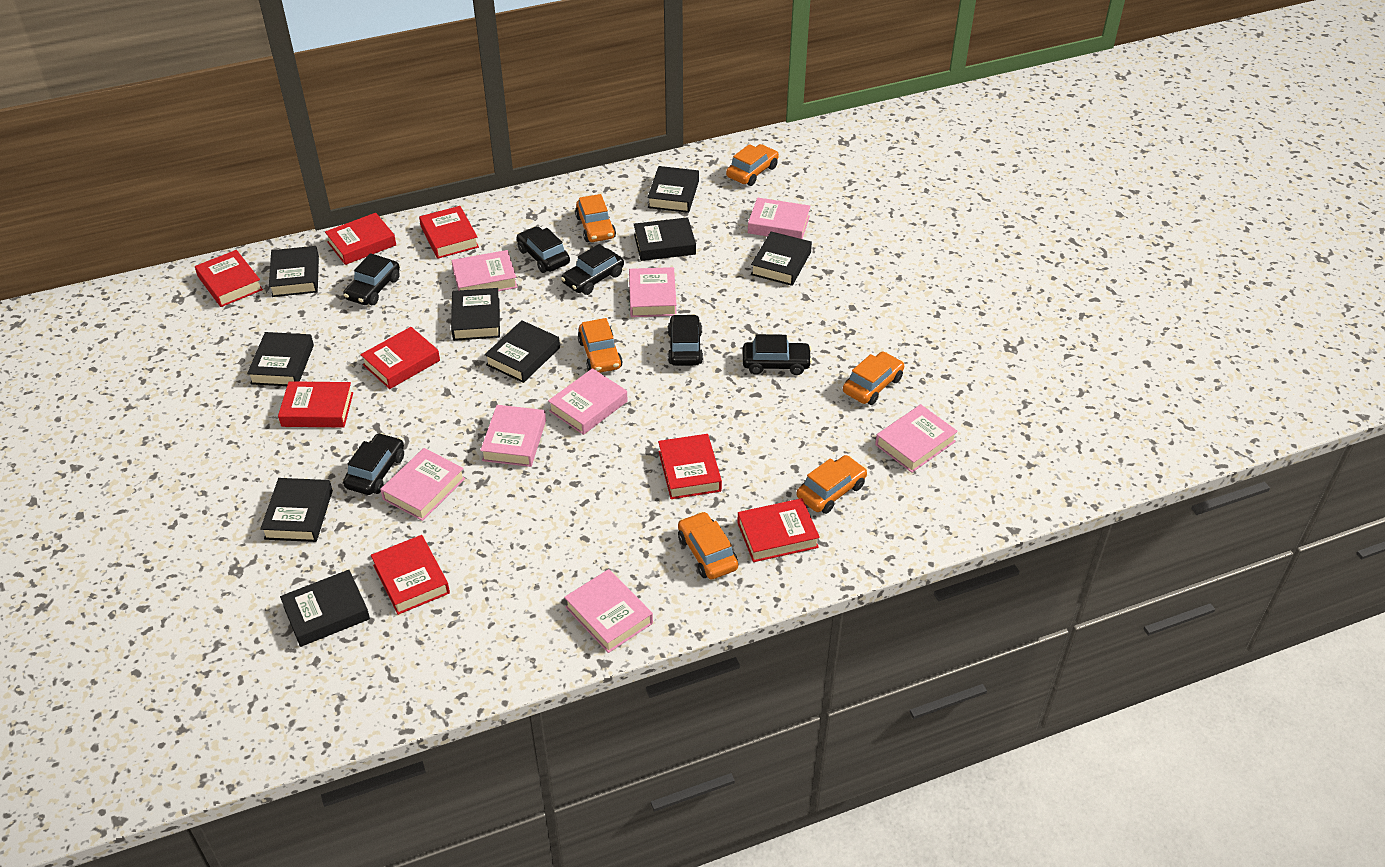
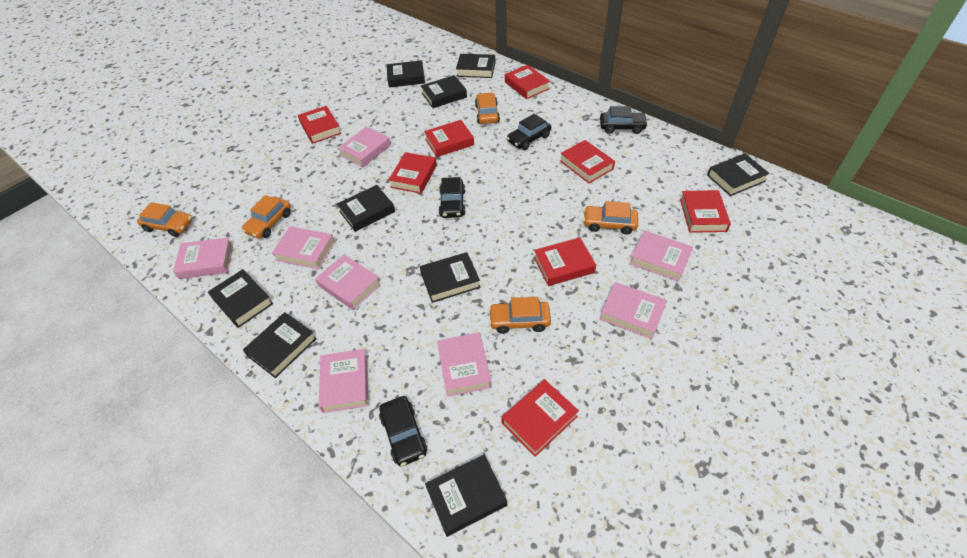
black car: 6 -> 4
orange car: 6 -> 5

